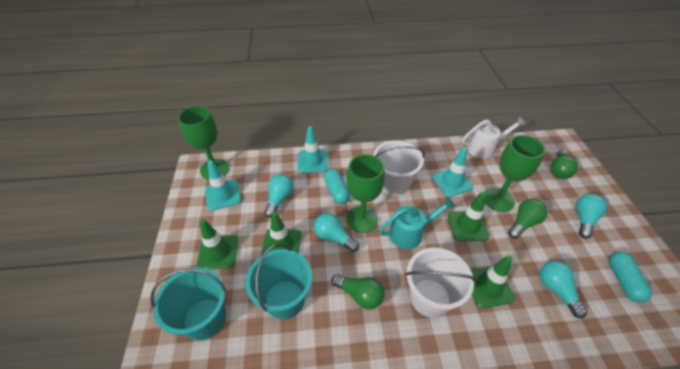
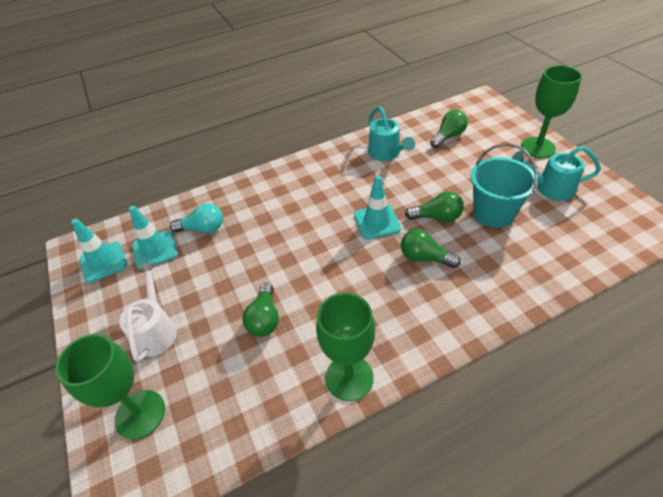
green light bulb: 3 -> 4
green traffic cone: 4 -> 0
turquoise bucket: 2 -> 1
turquoise capsule: 2 -> 0
turquoise light bulb: 4 -> 1
turquoise watering can: 1 -> 2
white bucket: 2 -> 0

